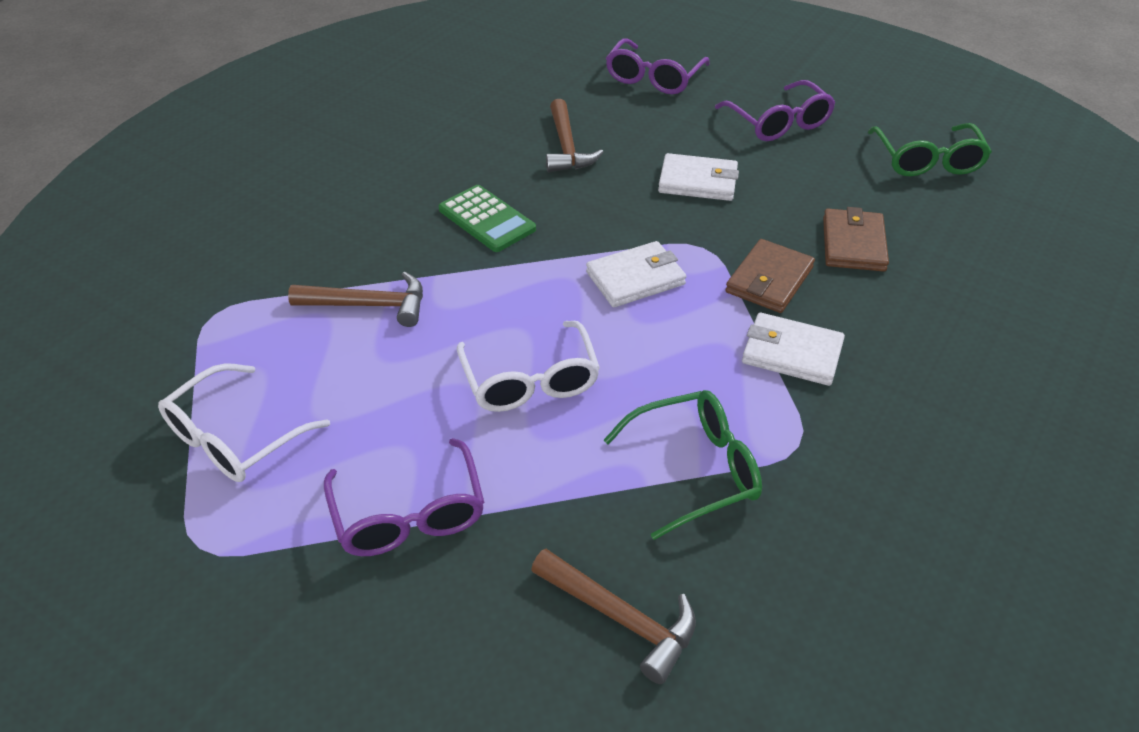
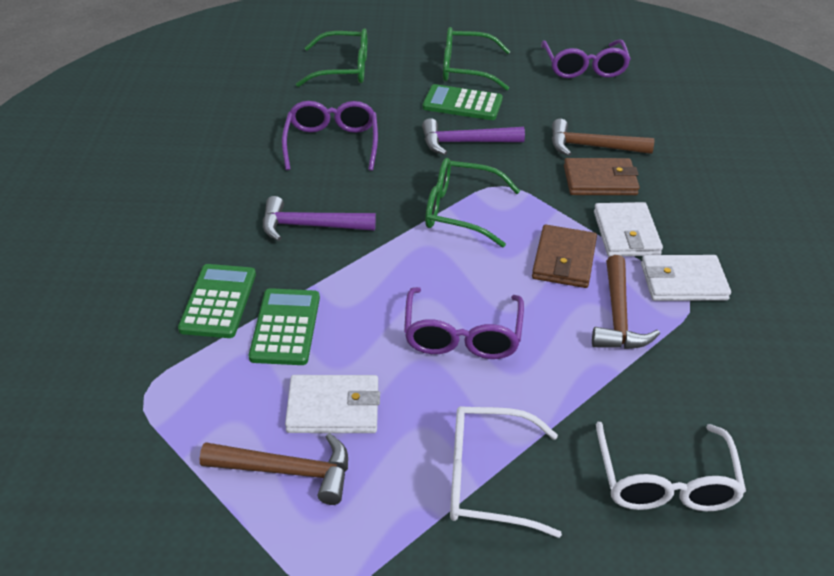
green calculator: 1 -> 3
green glasses: 2 -> 3
purple hammer: 0 -> 2

